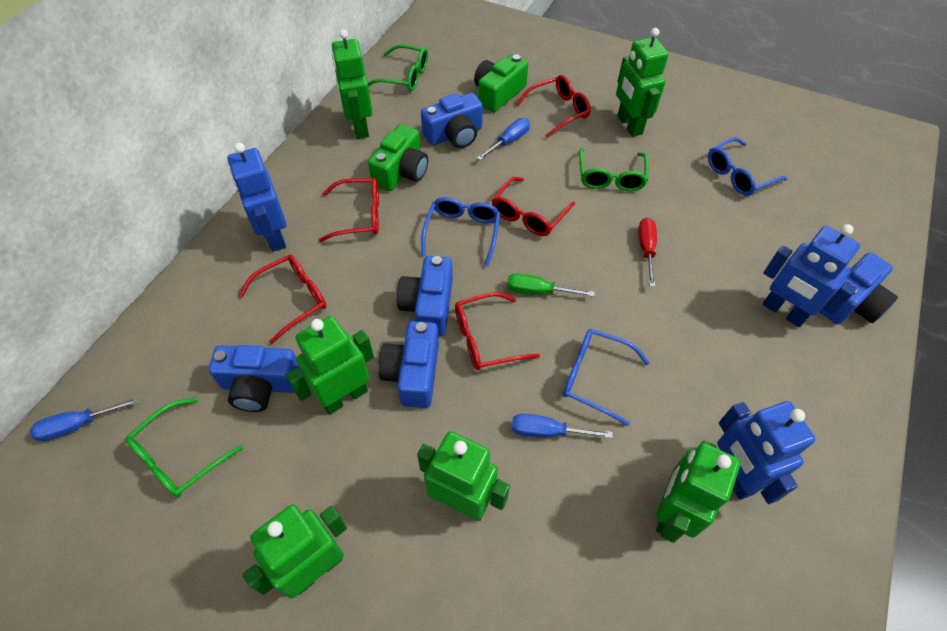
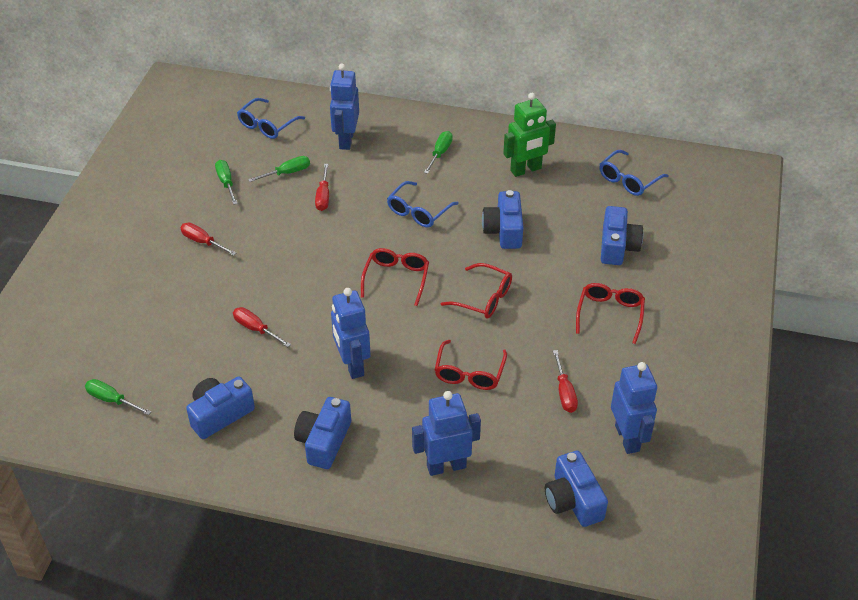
blue robot: 3 -> 4
blue screwdriver: 3 -> 0
green camera: 2 -> 0
green glasses: 3 -> 0
green robot: 6 -> 1
green screwdriver: 1 -> 4
red glasses: 5 -> 4
red screwdriver: 1 -> 4

